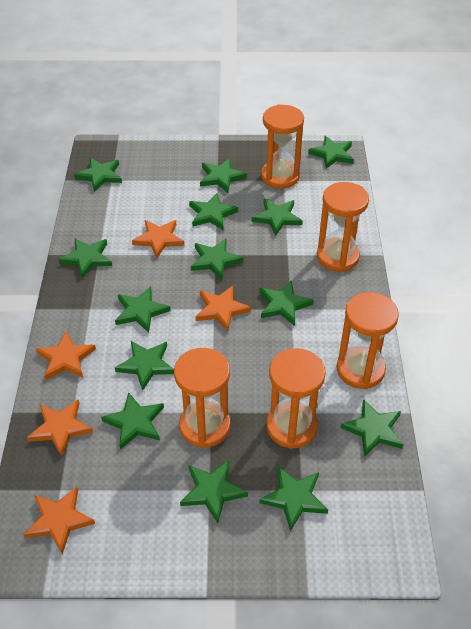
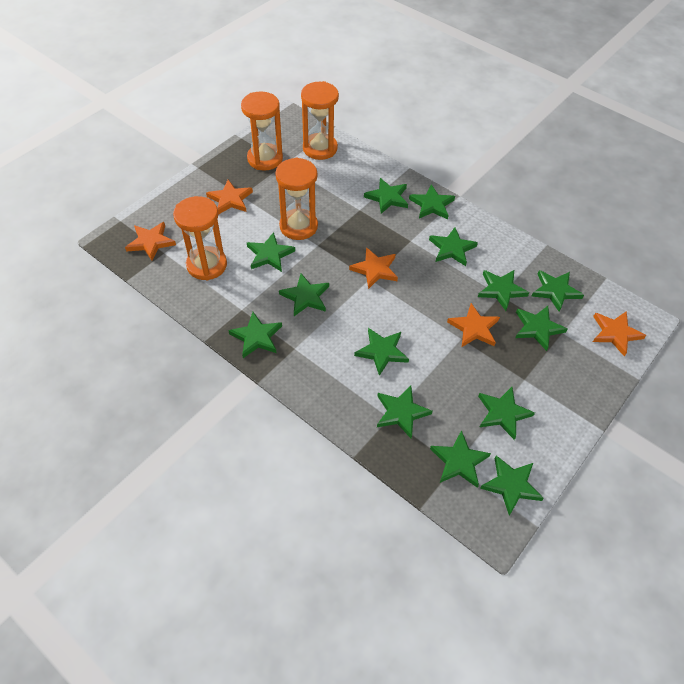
orange hourglass: 5 -> 4

